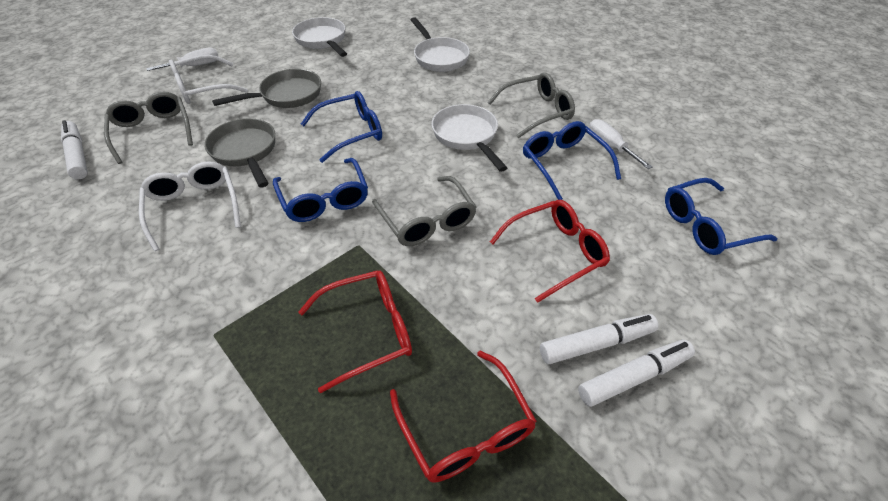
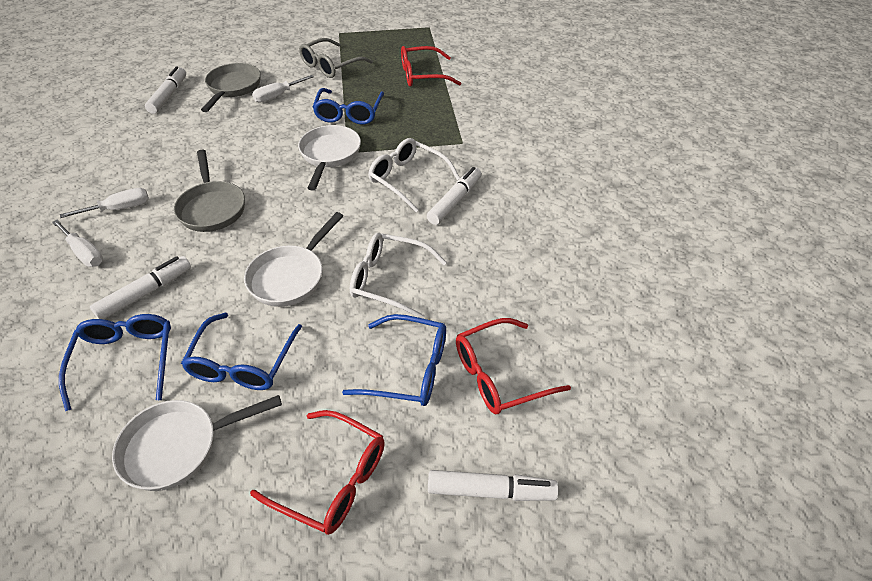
grey glasses: 3 -> 1
white marker: 3 -> 4
white screwdriver: 2 -> 3

